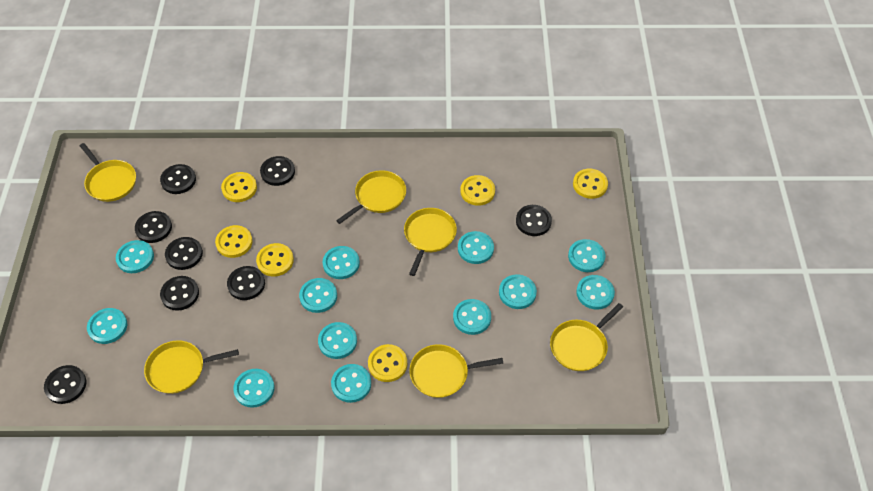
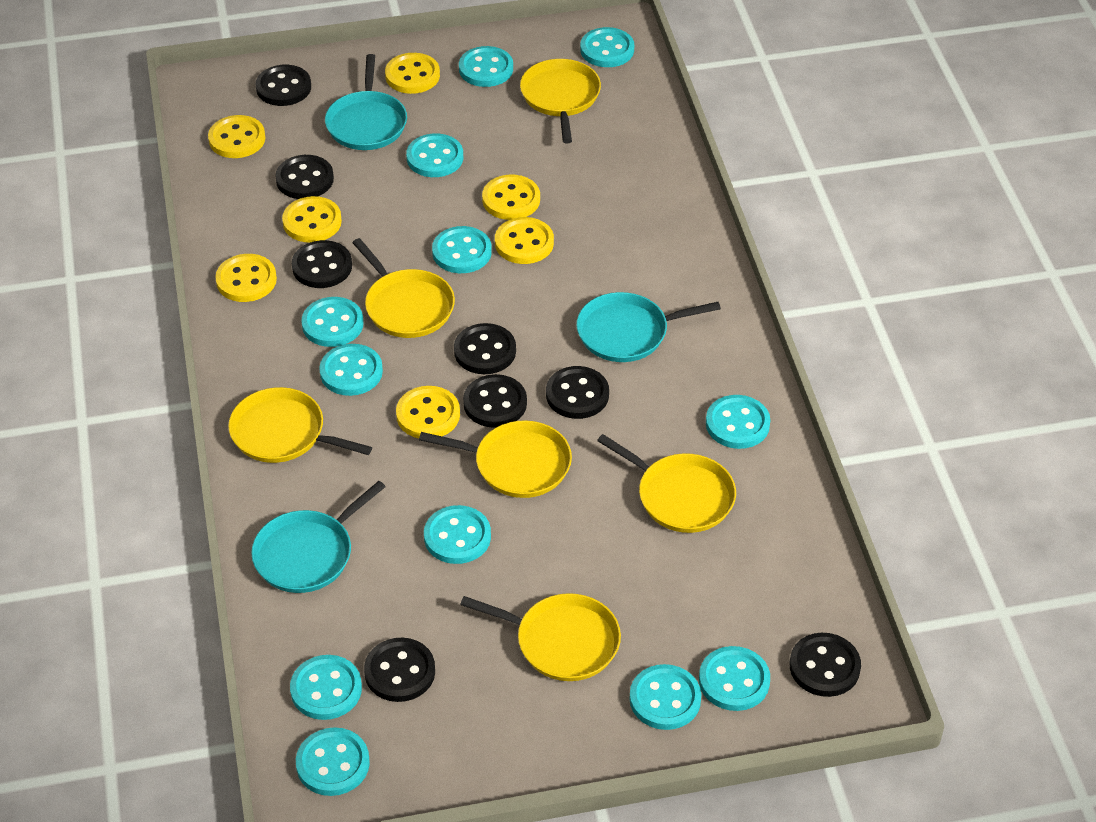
turquoise pan: 0 -> 3
yellow button: 6 -> 7

